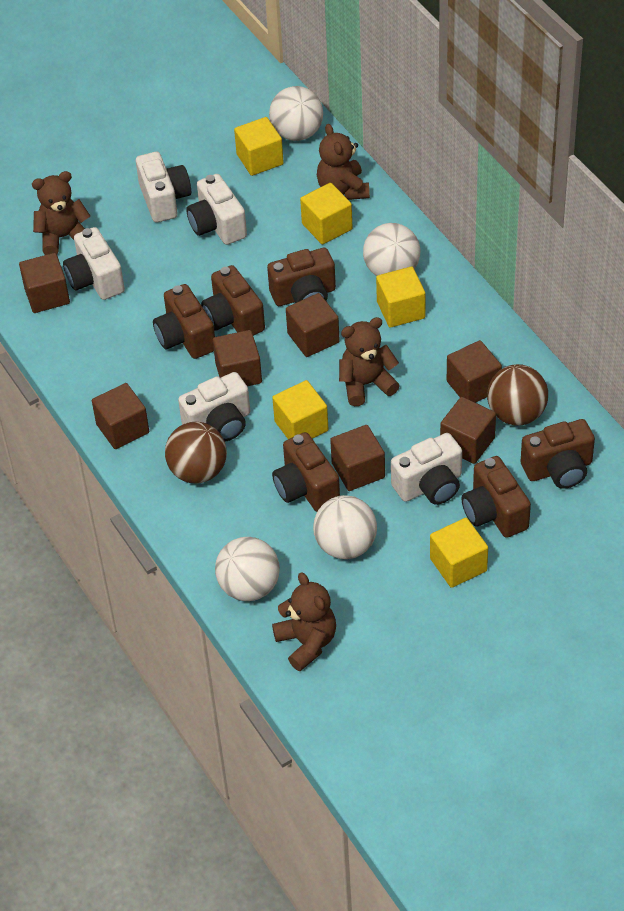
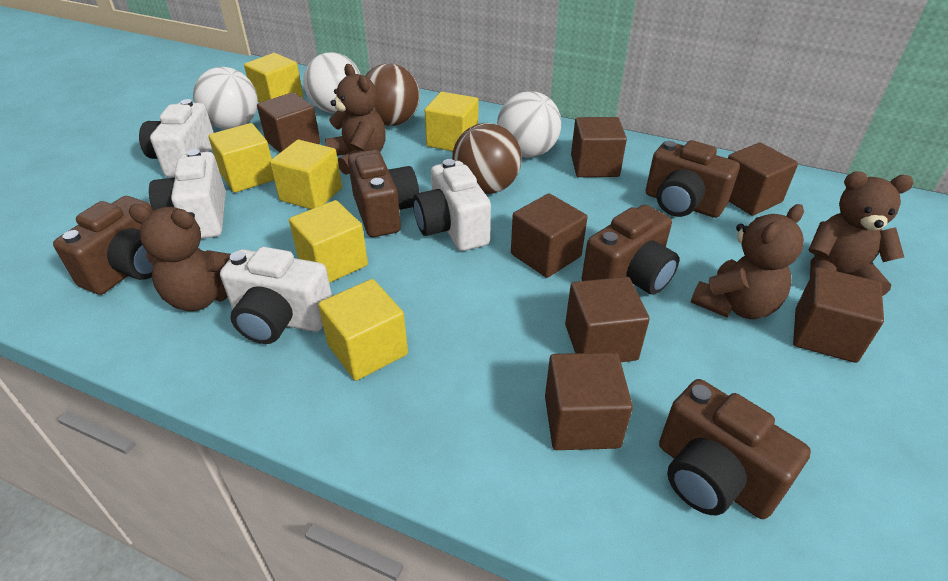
brown camera: 6 -> 5
white ball: 4 -> 3
white camera: 5 -> 4
yellow cube: 5 -> 6

